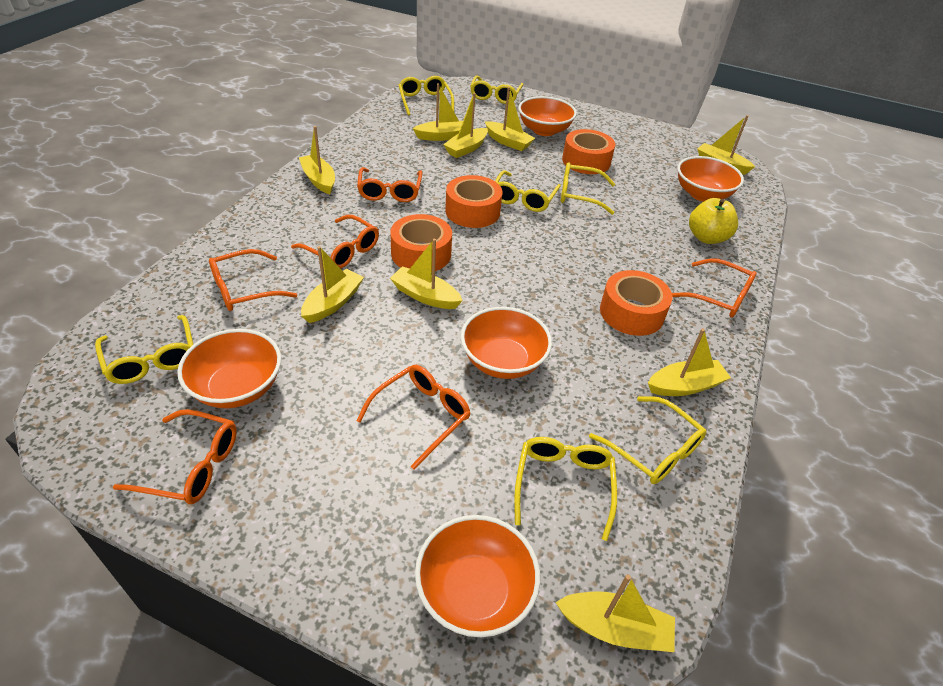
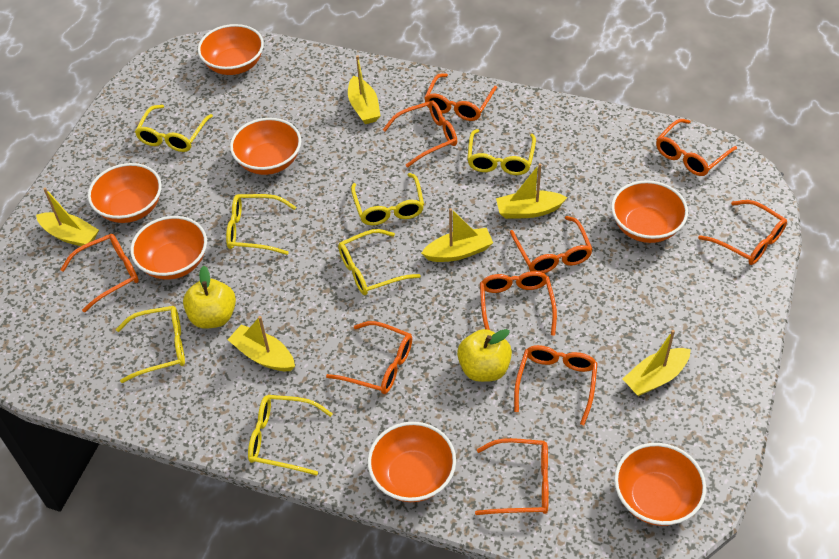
orange bowl: 5 -> 7
orange glasses: 6 -> 10
orange tape: 4 -> 0
yellow apple: 1 -> 2
yellow boat: 9 -> 6

